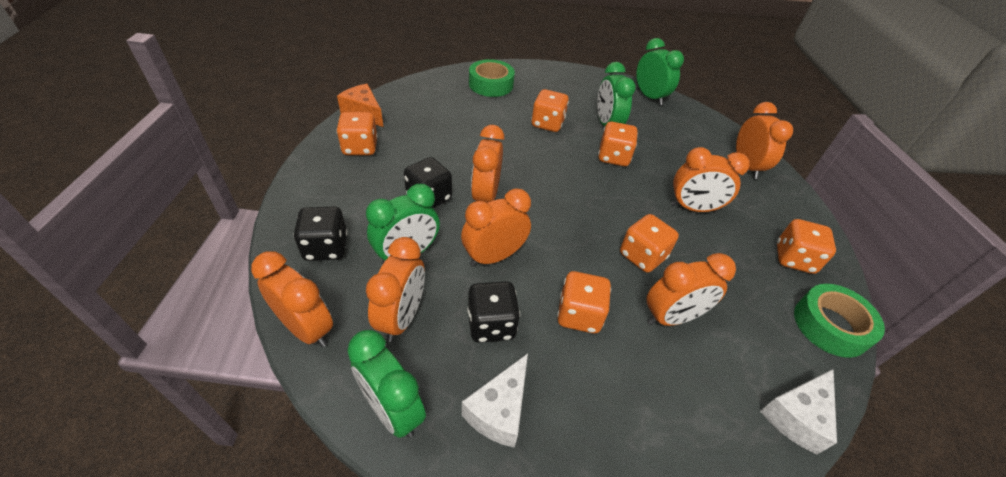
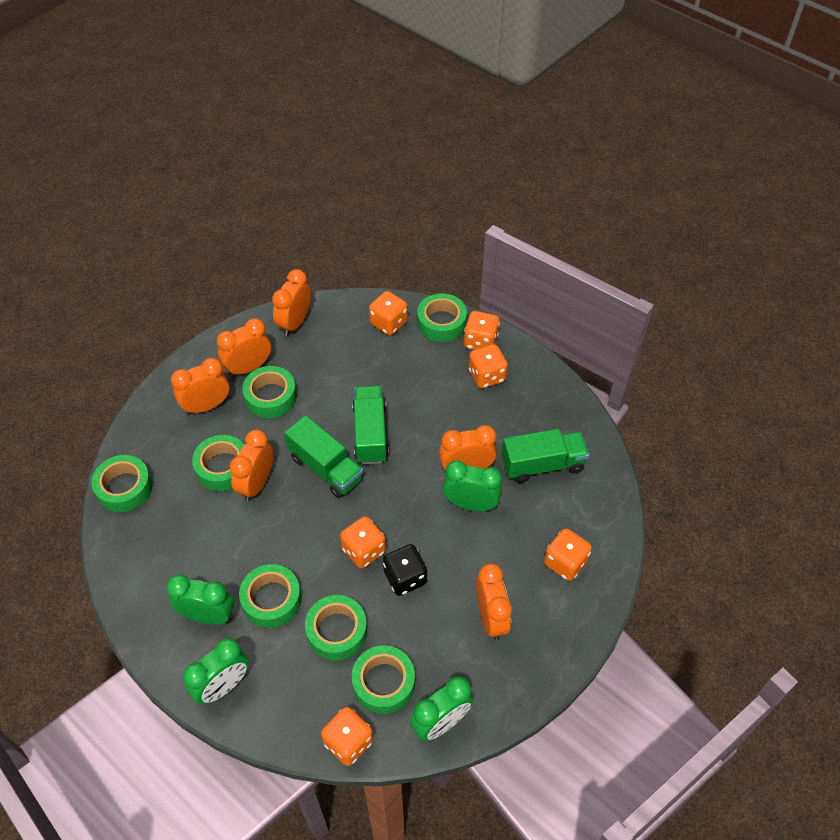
black dice: 3 -> 1
green tape: 2 -> 7
green truck: 0 -> 3
orange cheese: 1 -> 0
orange clock: 7 -> 6
white cheese: 2 -> 0

